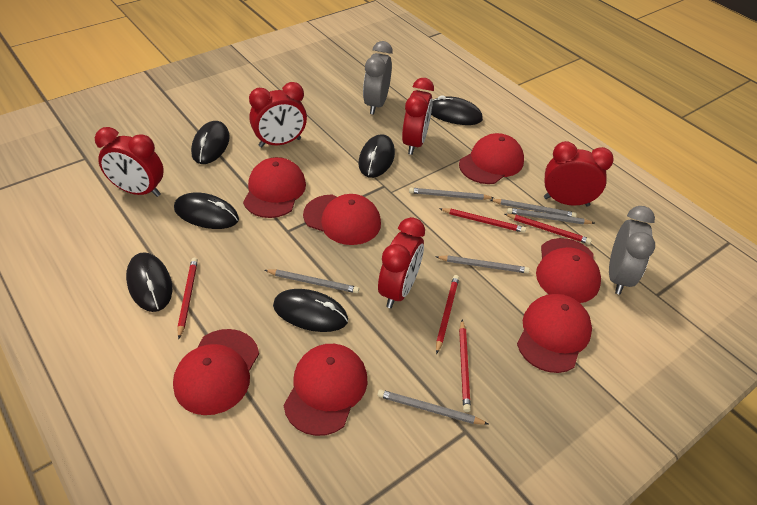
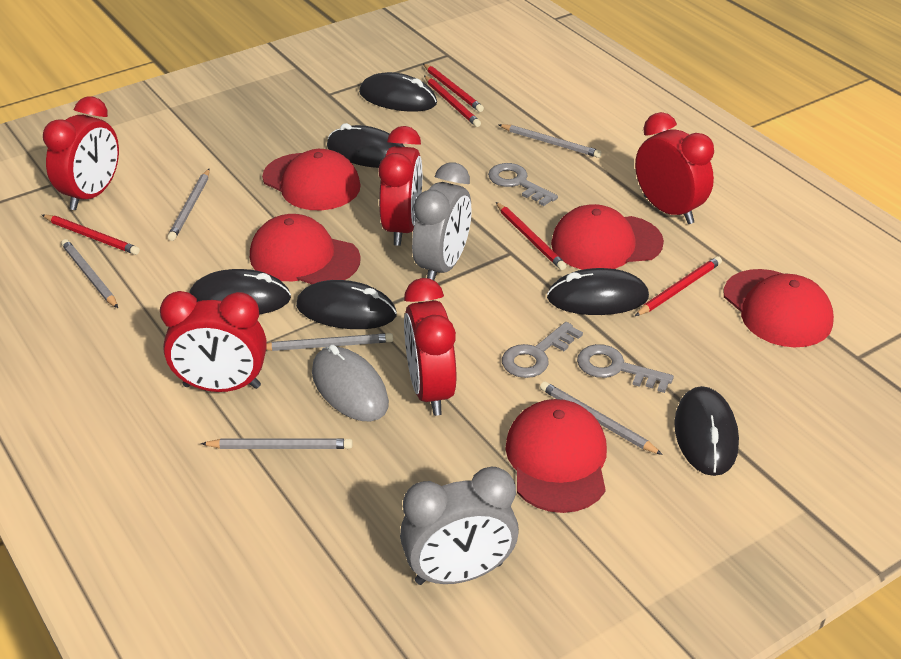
grey key: 0 -> 3
grey mouse: 0 -> 1
red cap: 7 -> 5

